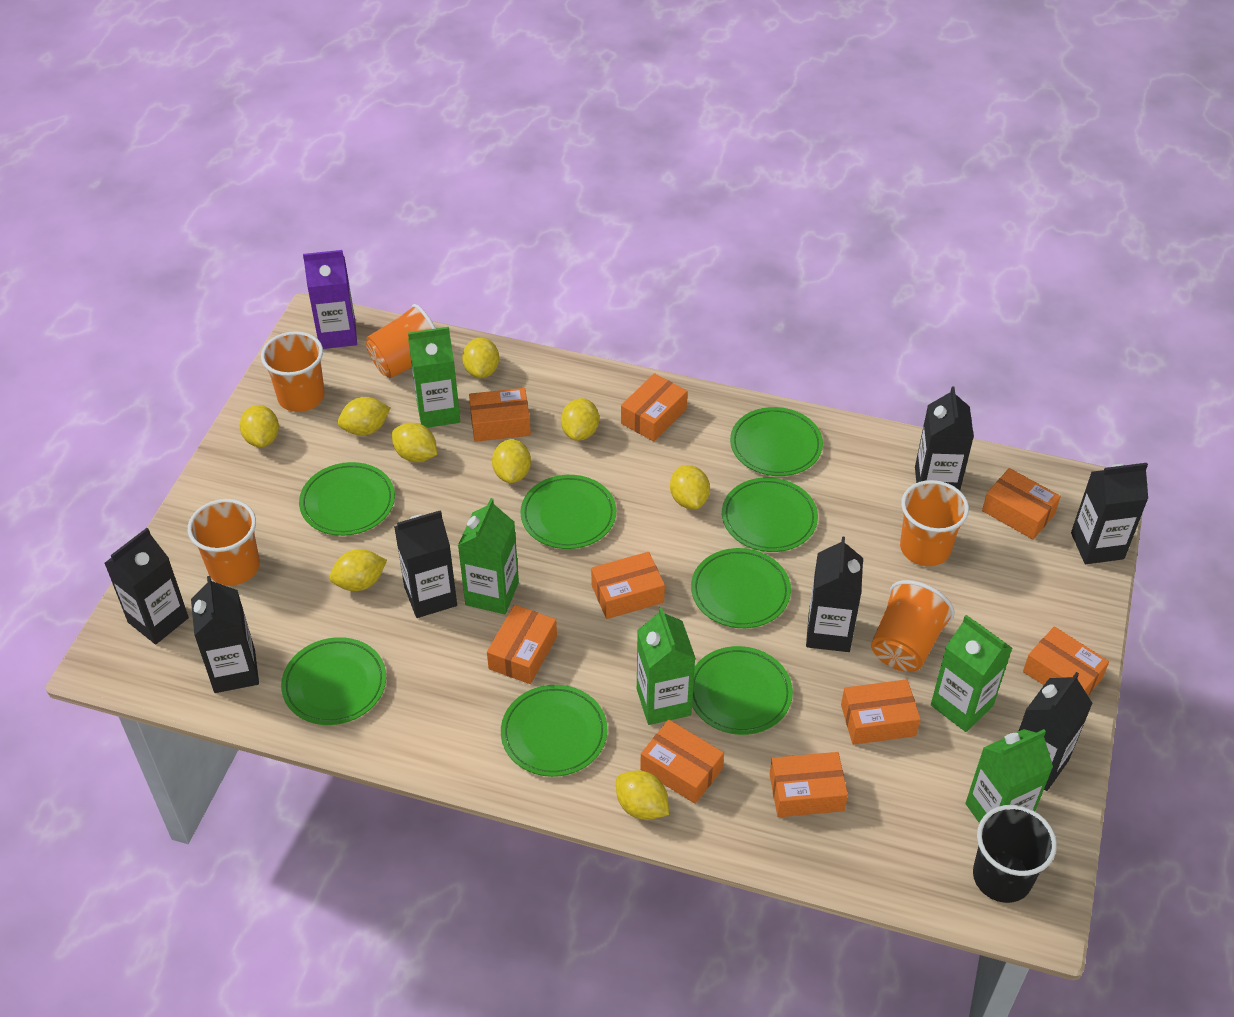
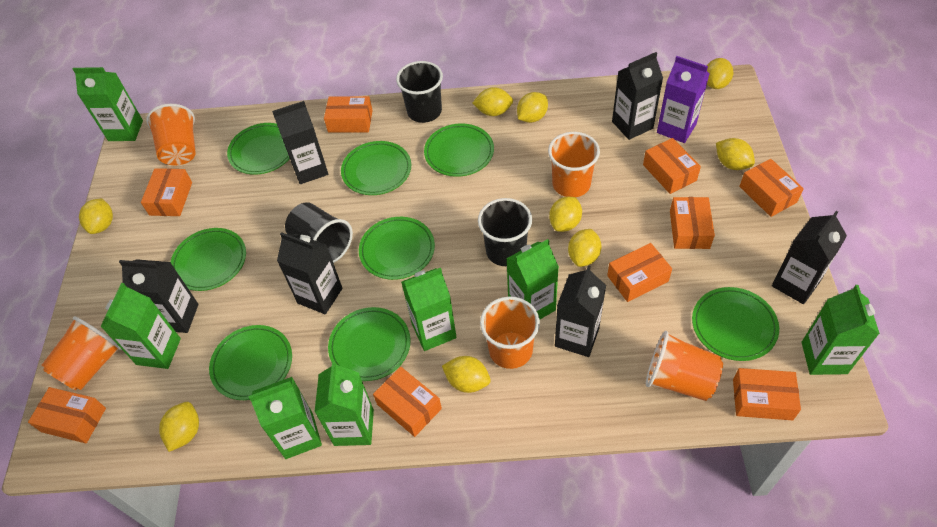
black carton: 7 -> 6
black cup: 1 -> 3
green carton: 5 -> 7

